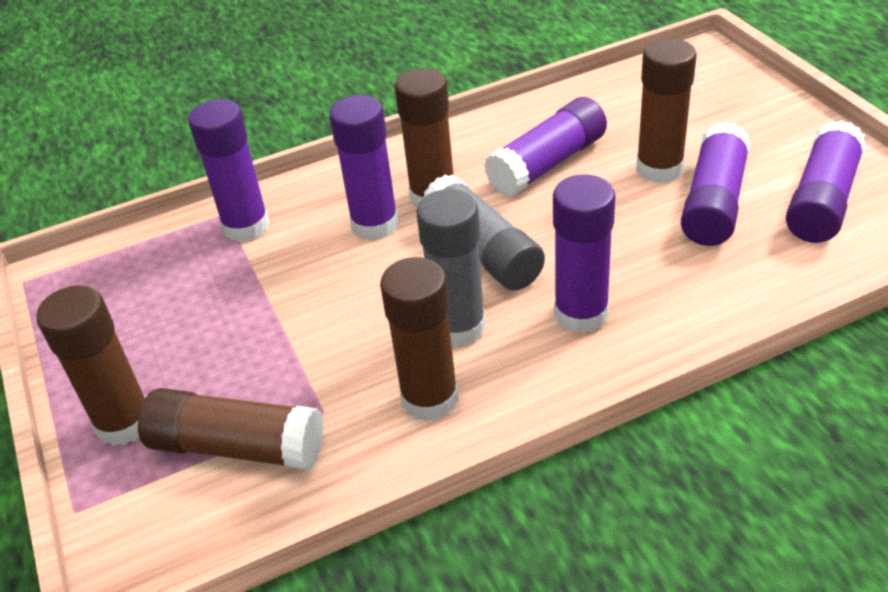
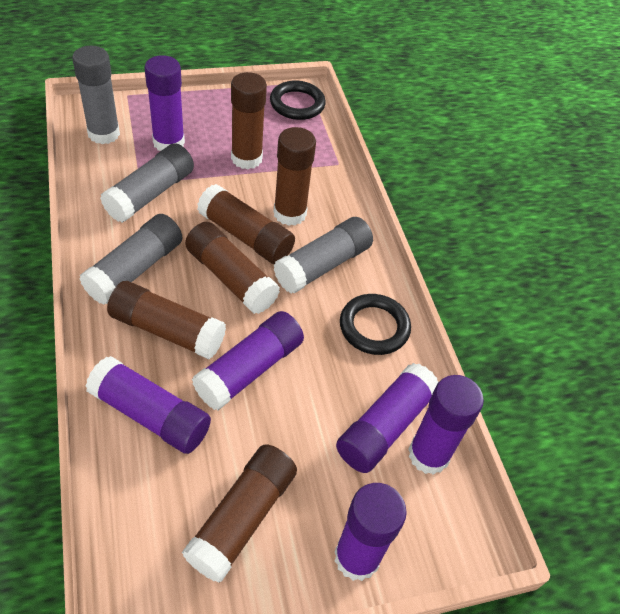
black ring: 0 -> 2
brown glue stick: 5 -> 6
grey glue stick: 2 -> 4

